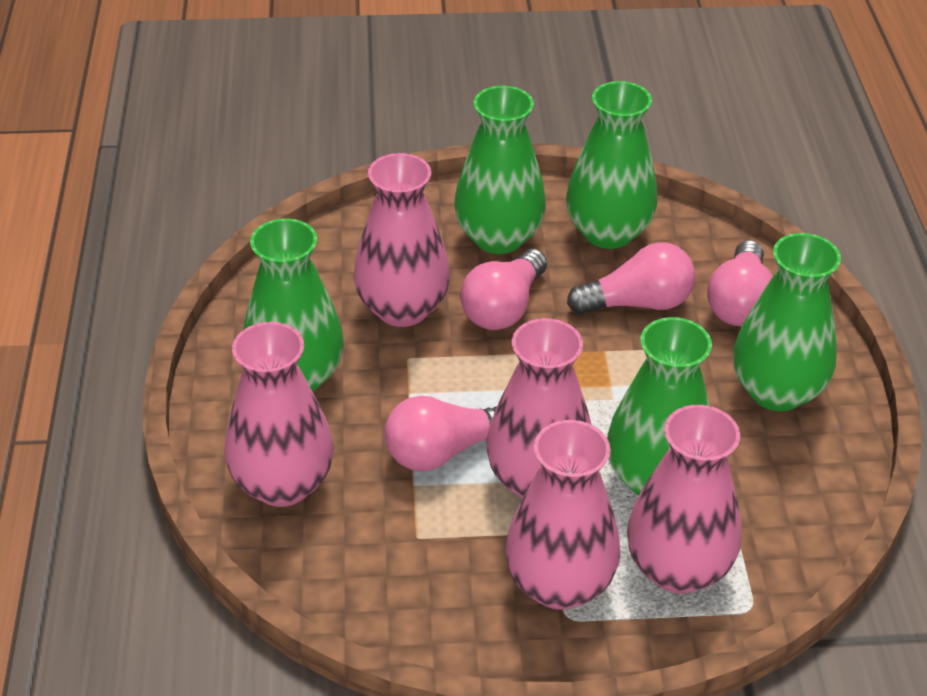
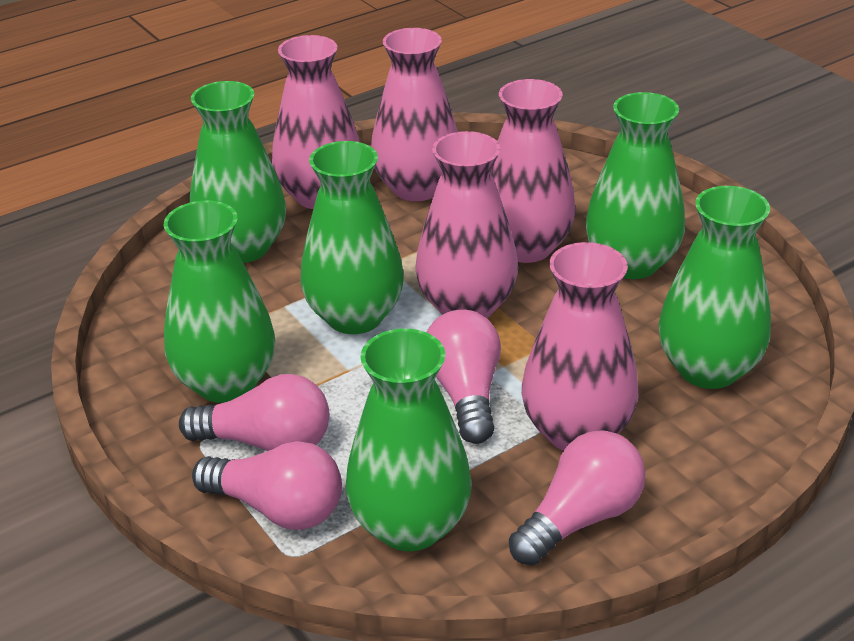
green vase: 5 -> 6

